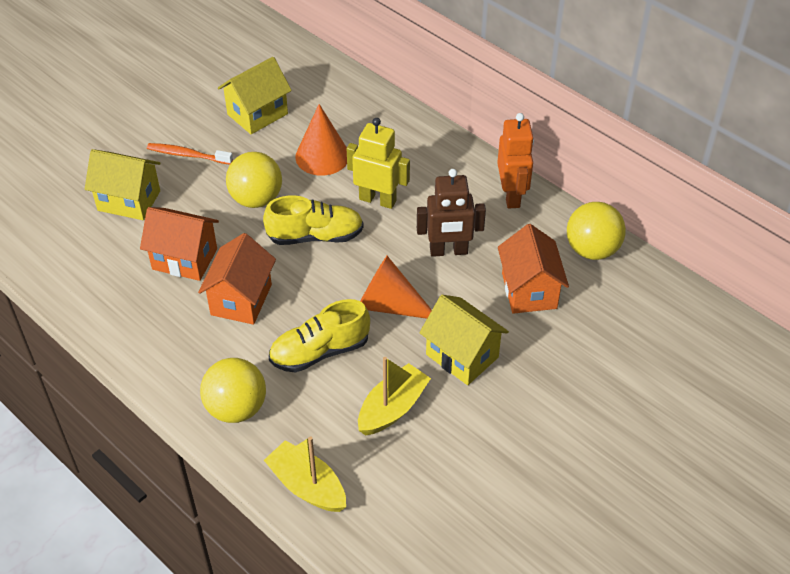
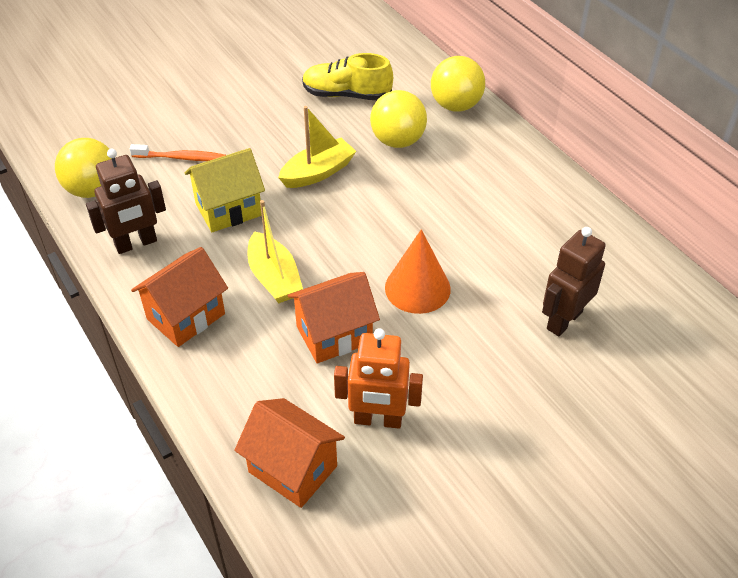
brown robot: 1 -> 2
orange cone: 2 -> 1
yellow house: 3 -> 1
yellow robot: 1 -> 0
yellow shoe: 2 -> 1

